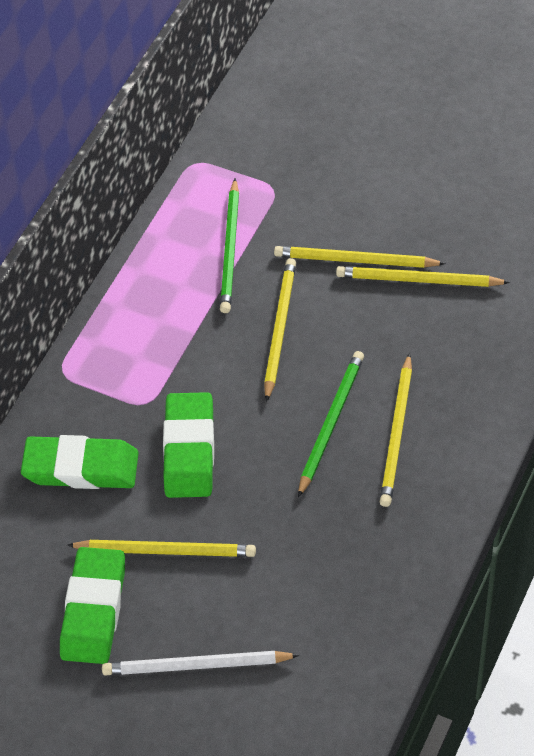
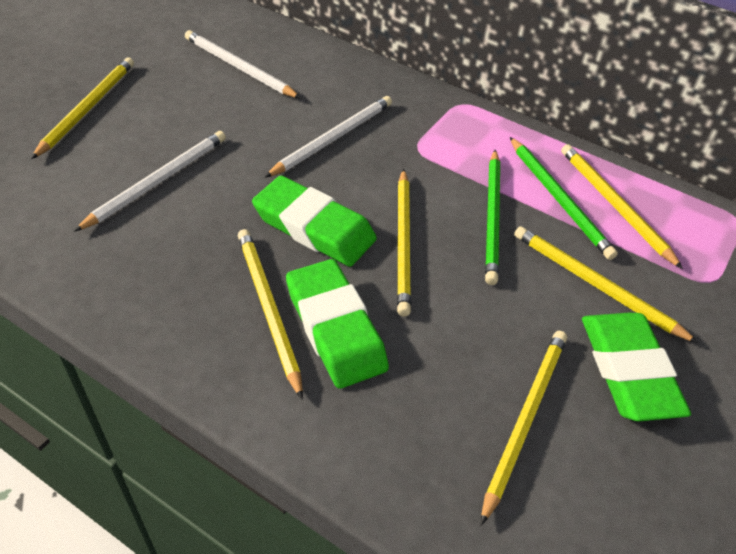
white pencil: 1 -> 3
yellow pencil: 5 -> 6

